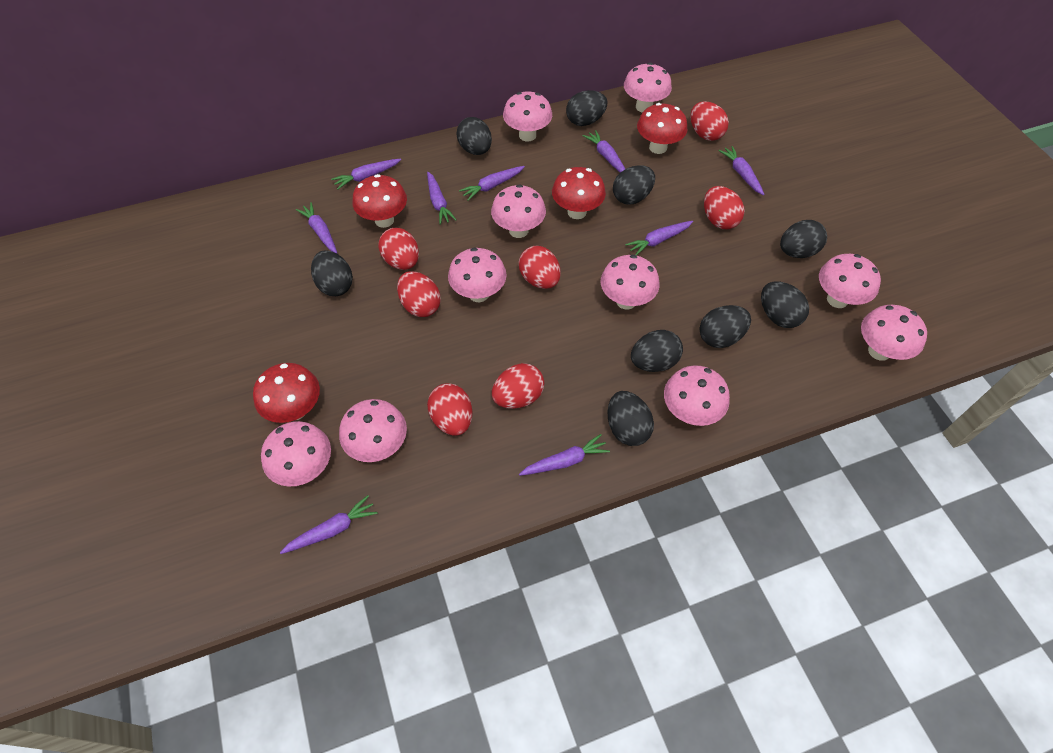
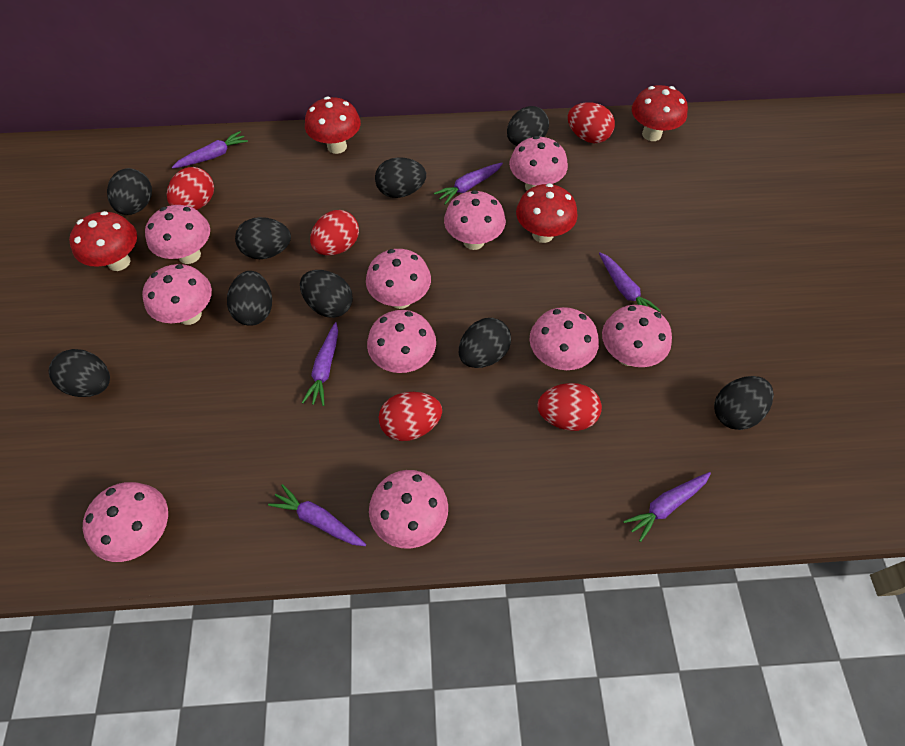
purple carrot: 9 -> 6
red egg: 7 -> 5

